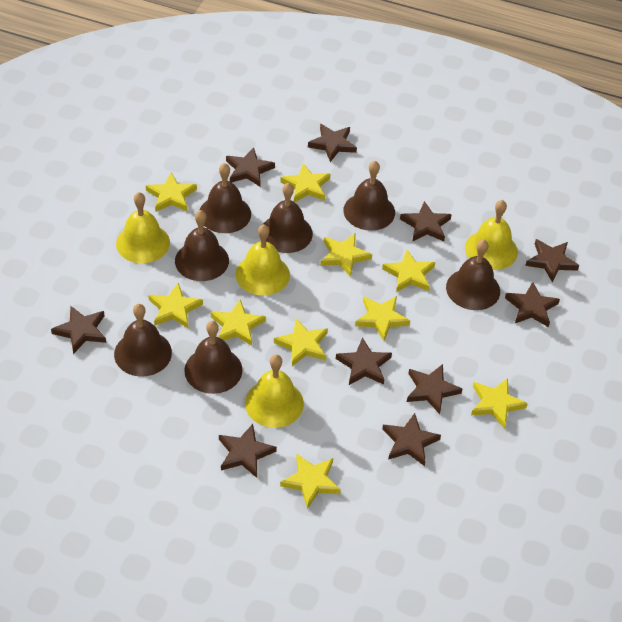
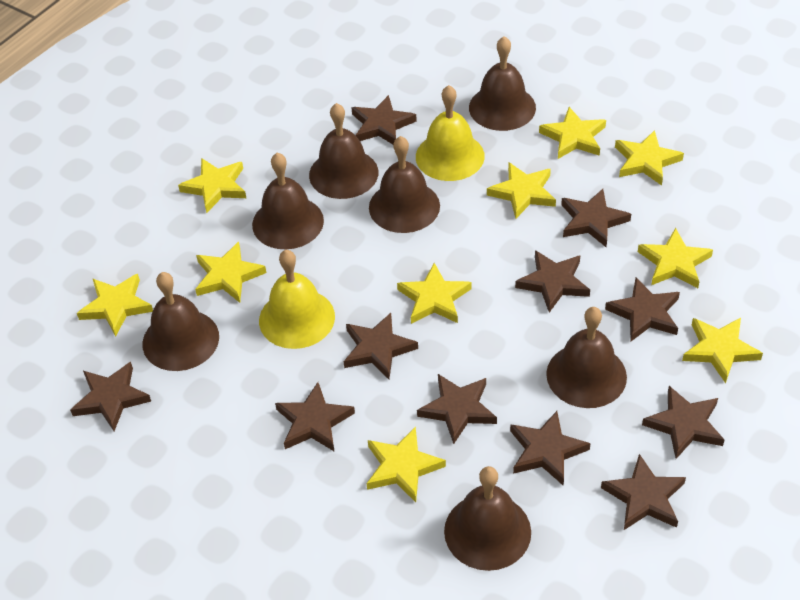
brown star: 10 -> 11
yellow bell: 4 -> 2

